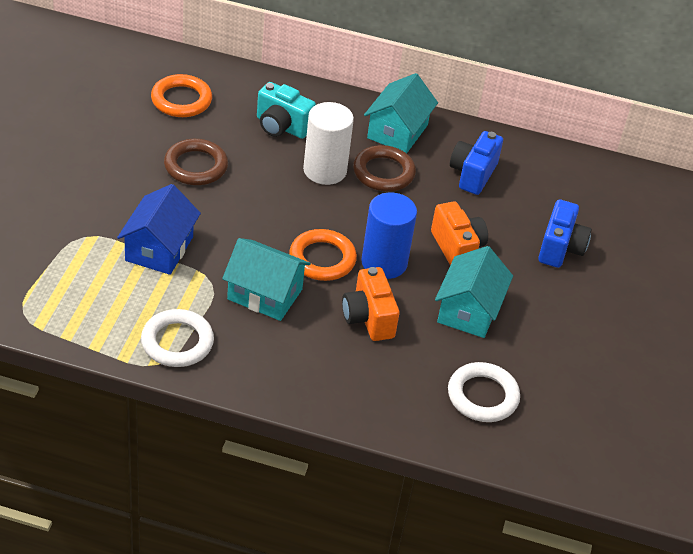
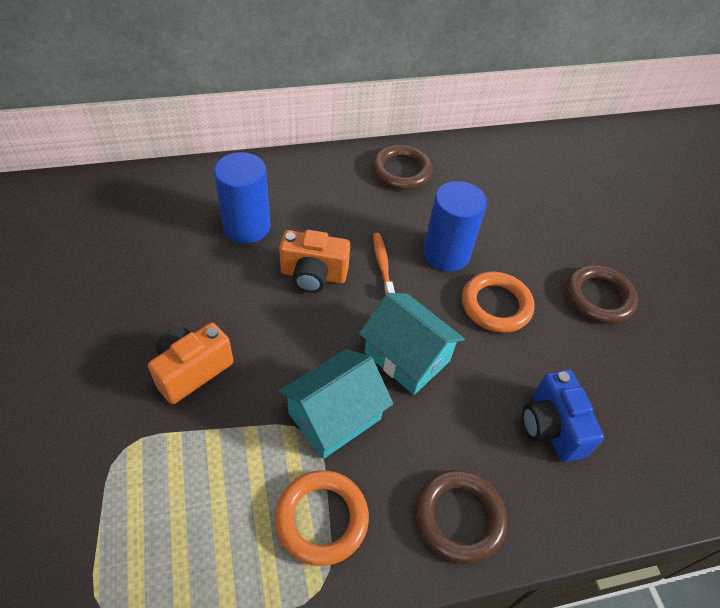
blue camera: 2 -> 1
blue cylinder: 1 -> 2
blue house: 1 -> 0
brown ring: 2 -> 3
orange toothbrush: 0 -> 1
turquoise camera: 1 -> 0
turquoise house: 3 -> 2
white cylinder: 1 -> 0
white ring: 2 -> 0

